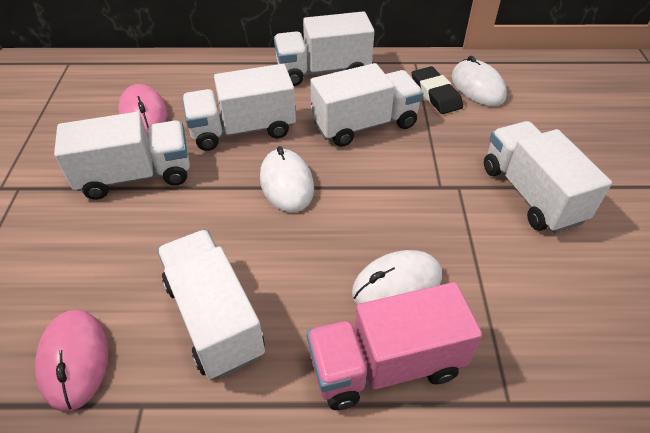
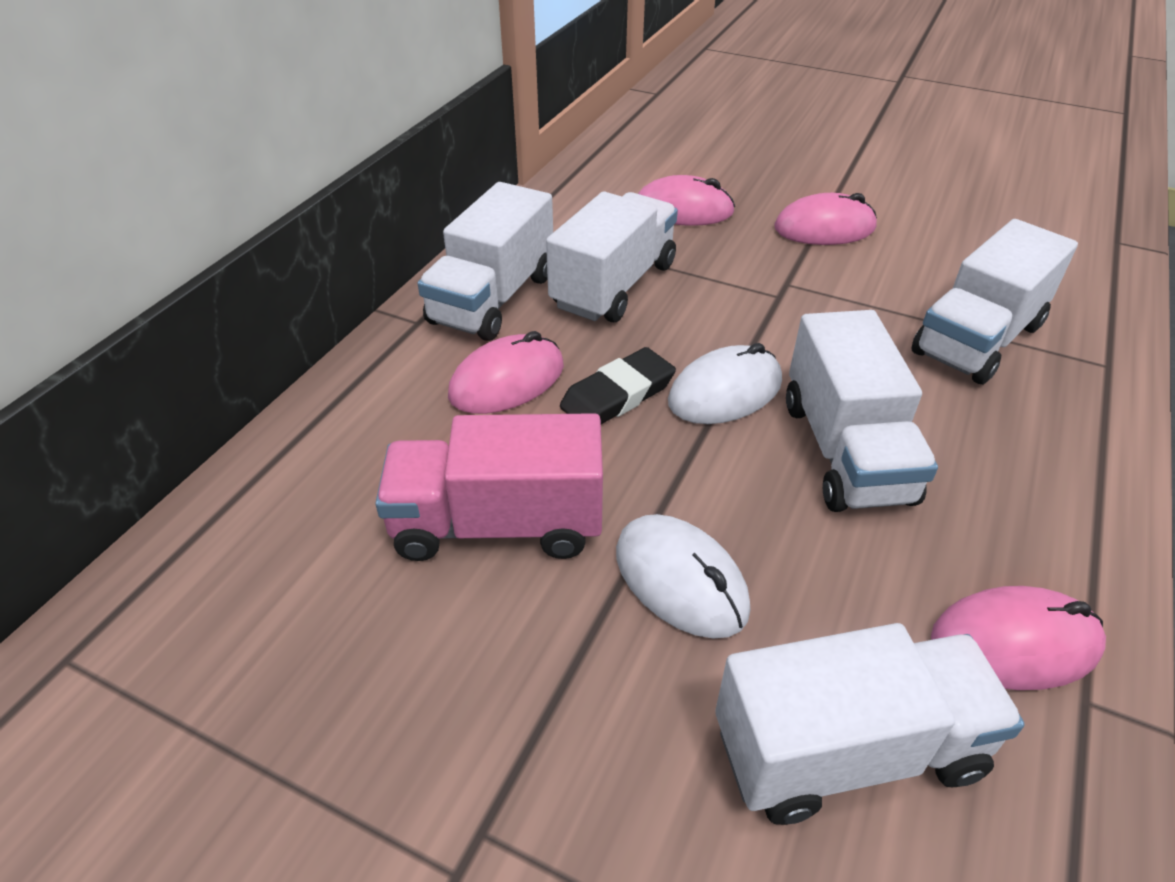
pink mouse: 2 -> 4
white mouse: 3 -> 2
white truck: 6 -> 5

